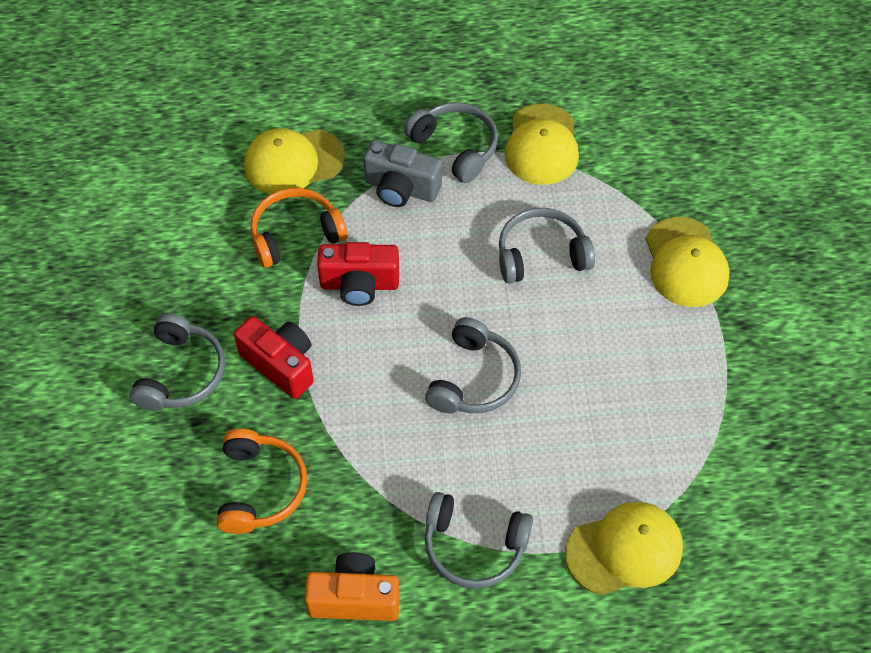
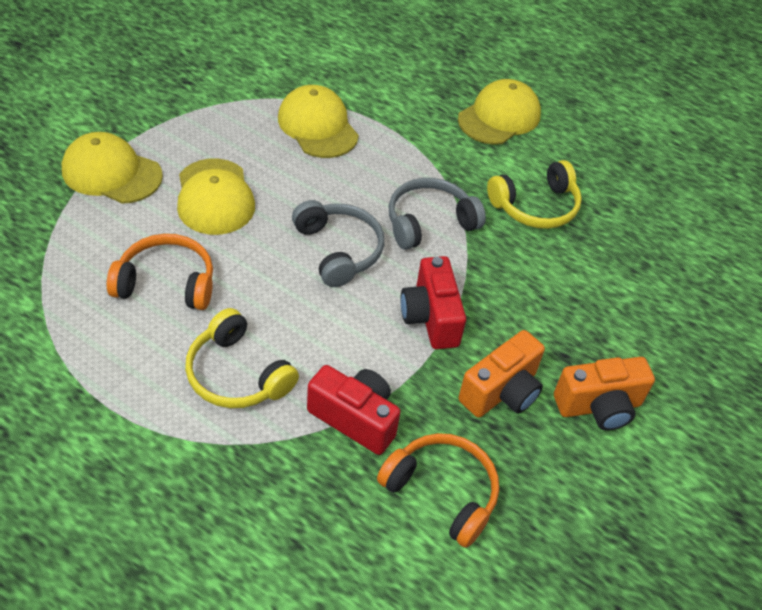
grey camera: 1 -> 0
grey headphones: 5 -> 2
orange camera: 1 -> 2
yellow headphones: 0 -> 2

